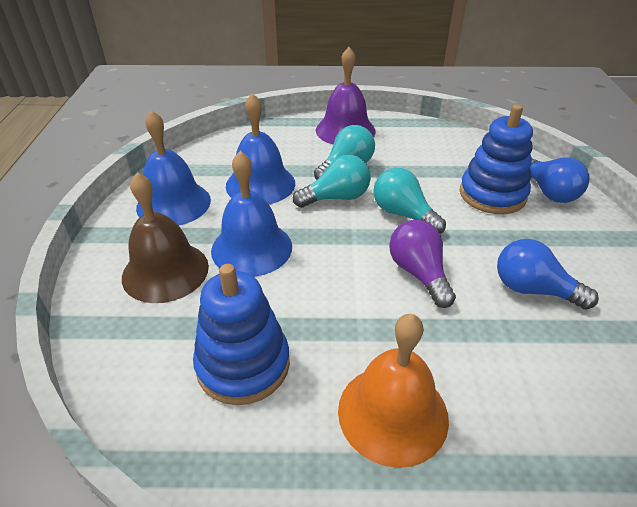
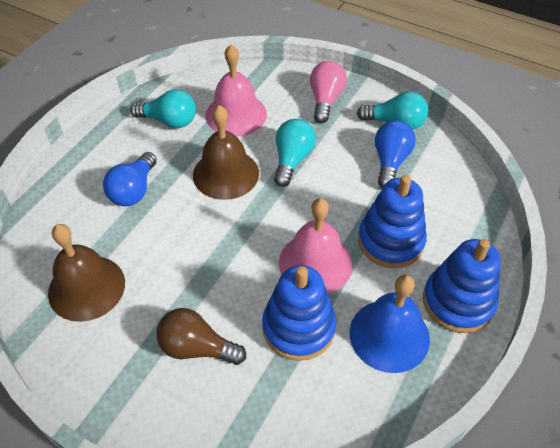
blue bell: 3 -> 1
blue stacking toy: 2 -> 3
brown bell: 1 -> 2
brown light bulb: 0 -> 1
orange bell: 1 -> 0
pink bell: 0 -> 2
pink light bulb: 0 -> 1
purple bell: 1 -> 0
purple light bulb: 1 -> 0

